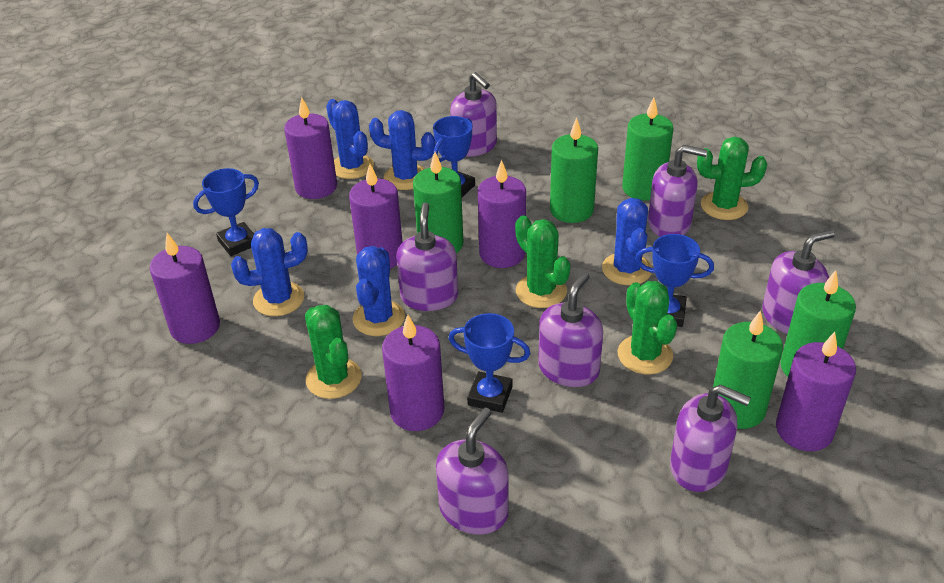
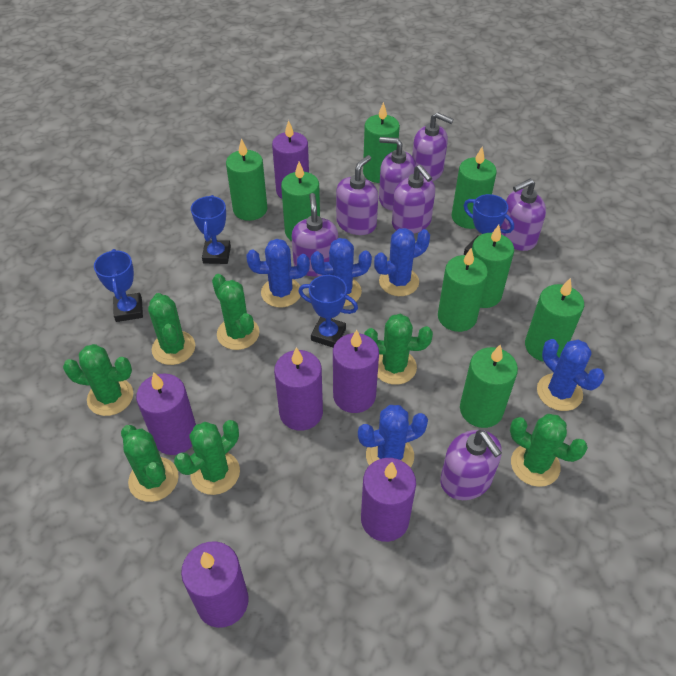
green cactus: 4 -> 7
green candle: 5 -> 8

